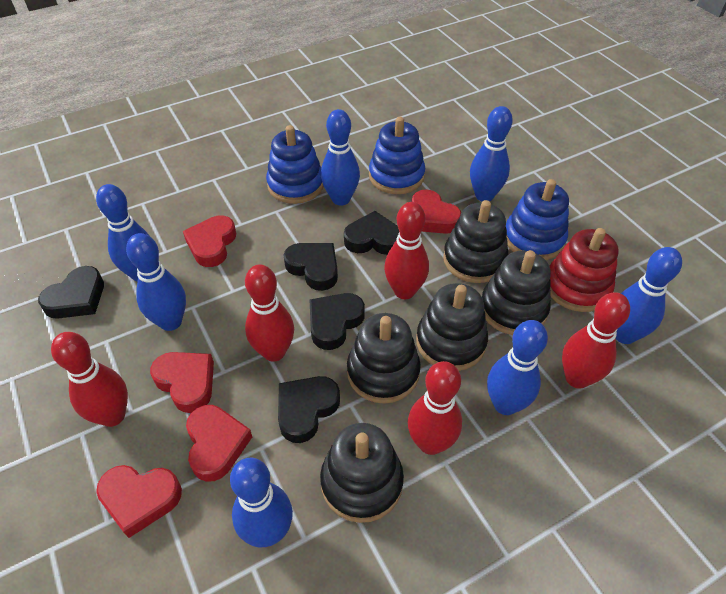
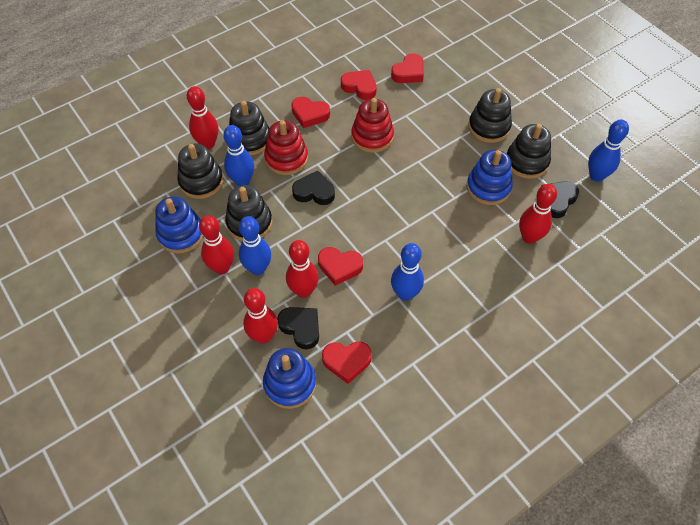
black heart: 5 -> 3
blue bowling pin: 7 -> 4
red stacking toy: 1 -> 2

